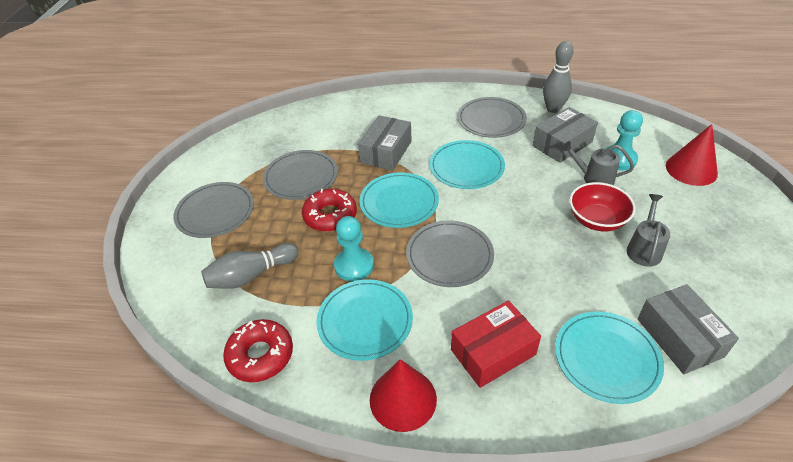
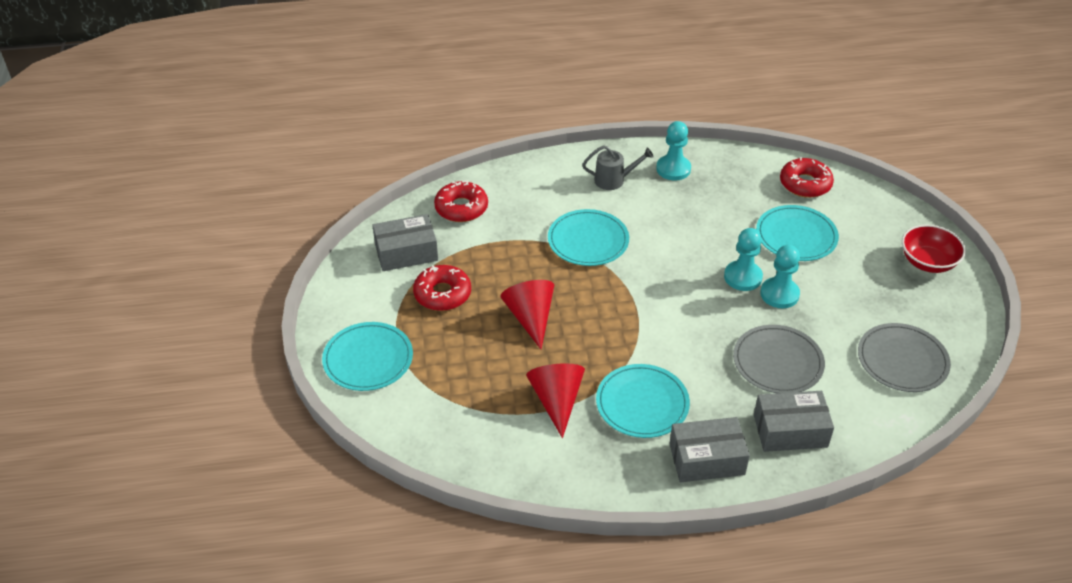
grey bowling pin: 2 -> 0
grey plate: 4 -> 2
grey watering can: 2 -> 1
red box: 1 -> 0
red donut: 2 -> 3
turquoise pawn: 2 -> 3

